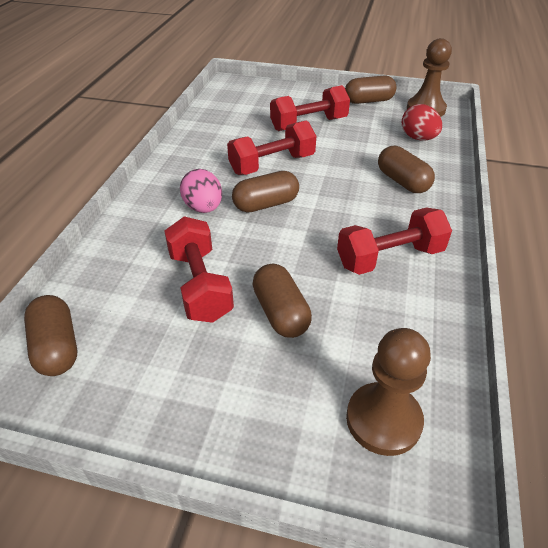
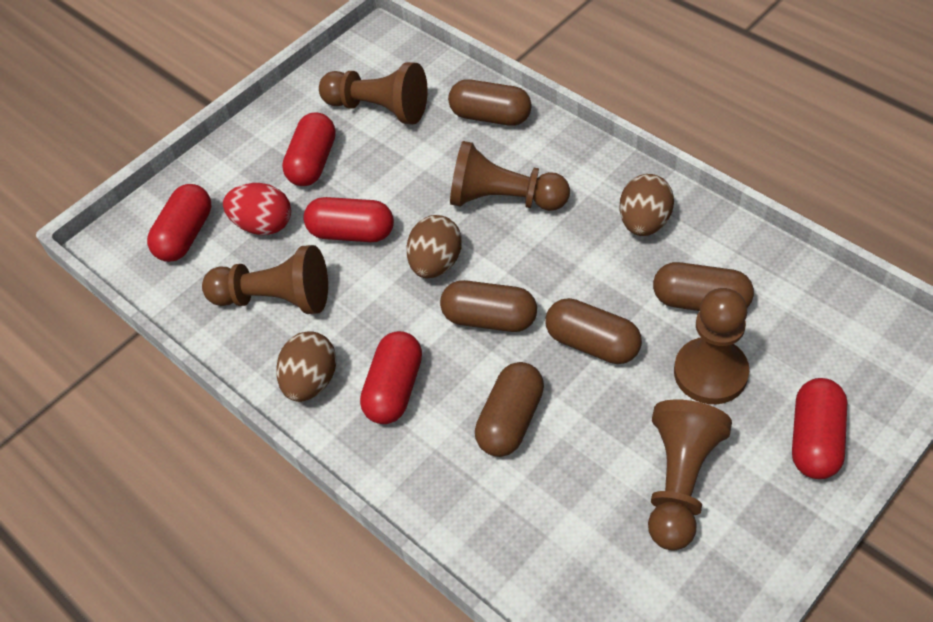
brown egg: 0 -> 3
brown pawn: 2 -> 5
pink egg: 1 -> 0
red capsule: 0 -> 5
red dumbbell: 4 -> 0

